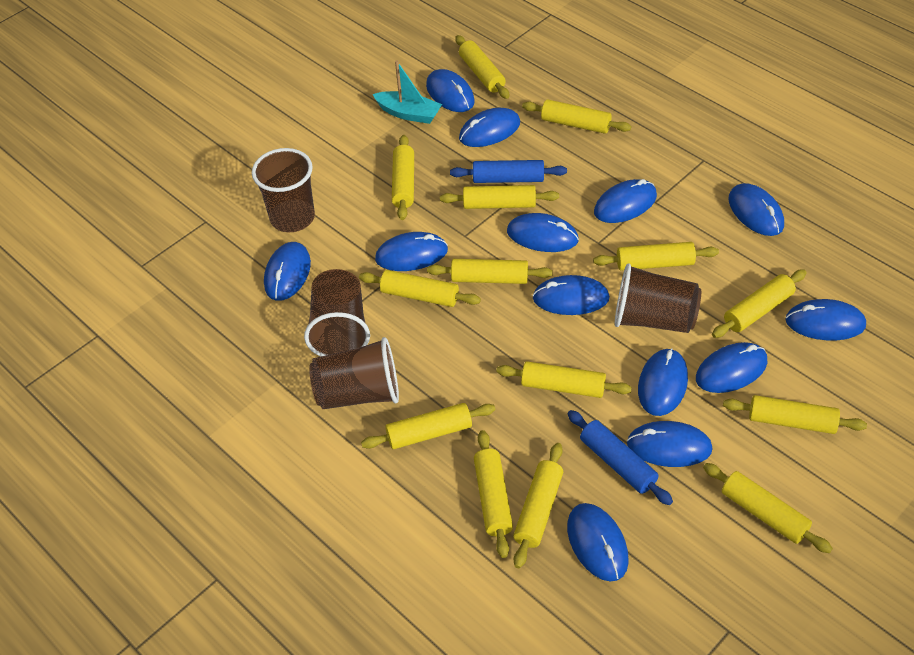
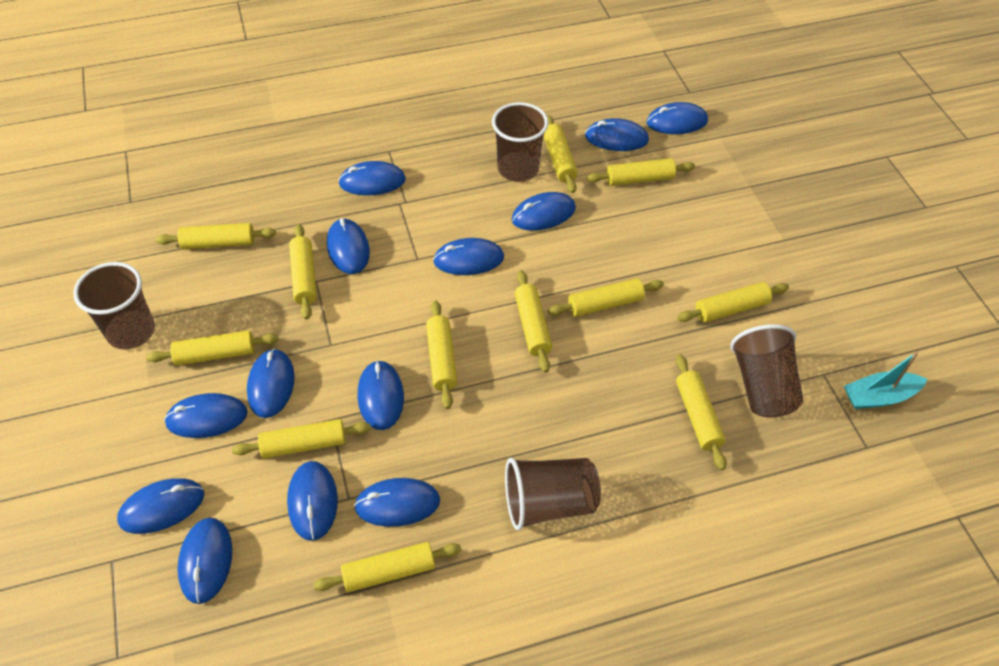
blue rolling pin: 2 -> 0
yellow rolling pin: 14 -> 12

